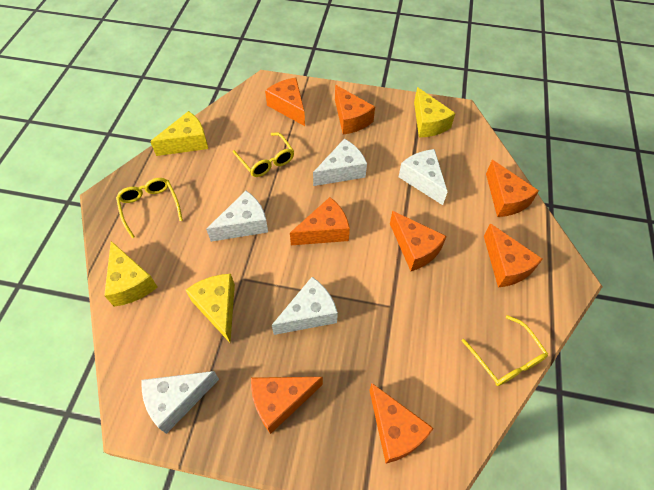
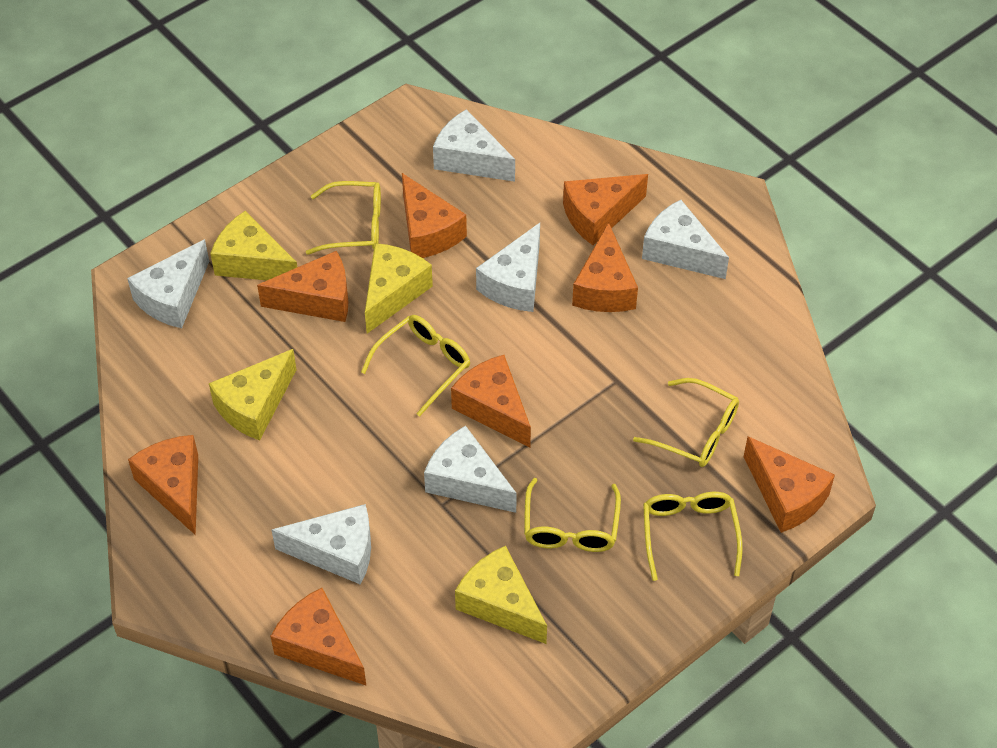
white cheese: 5 -> 6
yellow glasses: 3 -> 5

